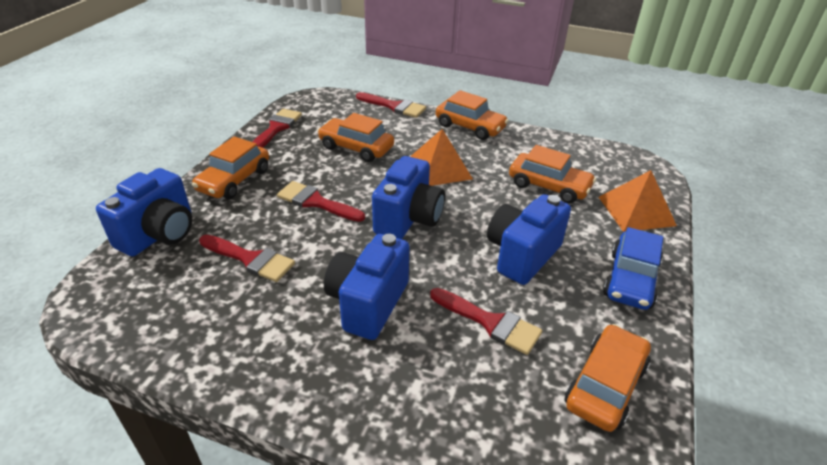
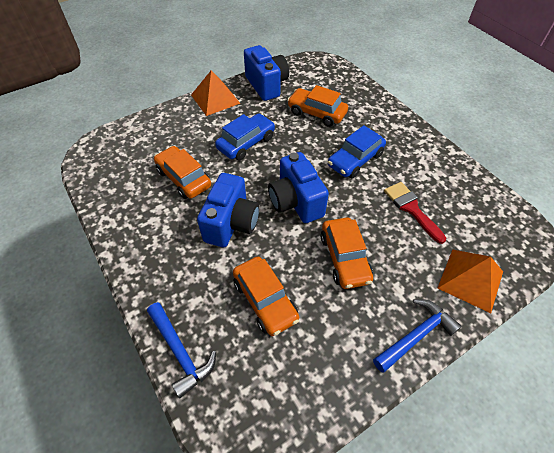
blue camera: 4 -> 3
blue car: 1 -> 2
blue hammer: 0 -> 2
orange car: 5 -> 4
red brush: 5 -> 1

